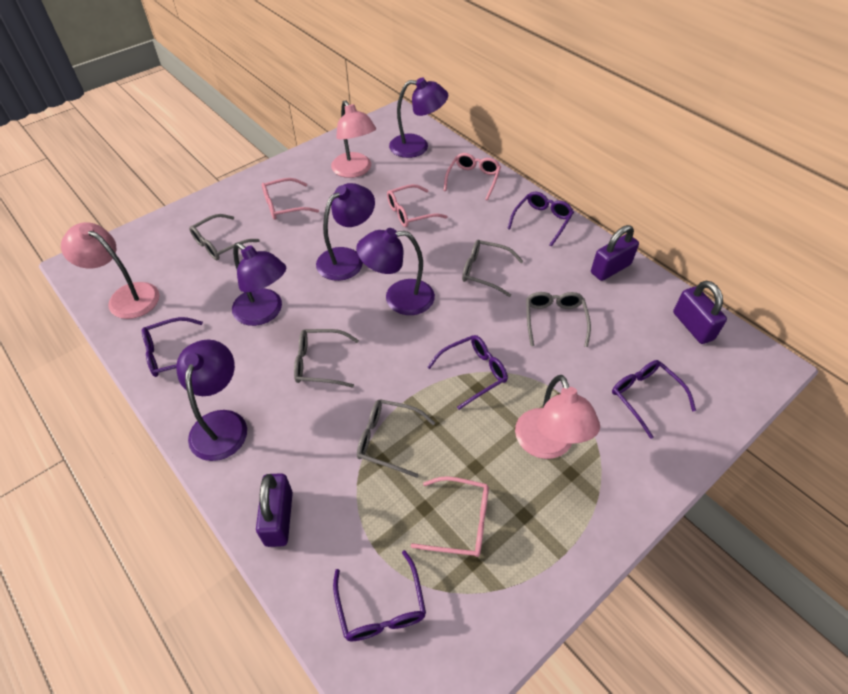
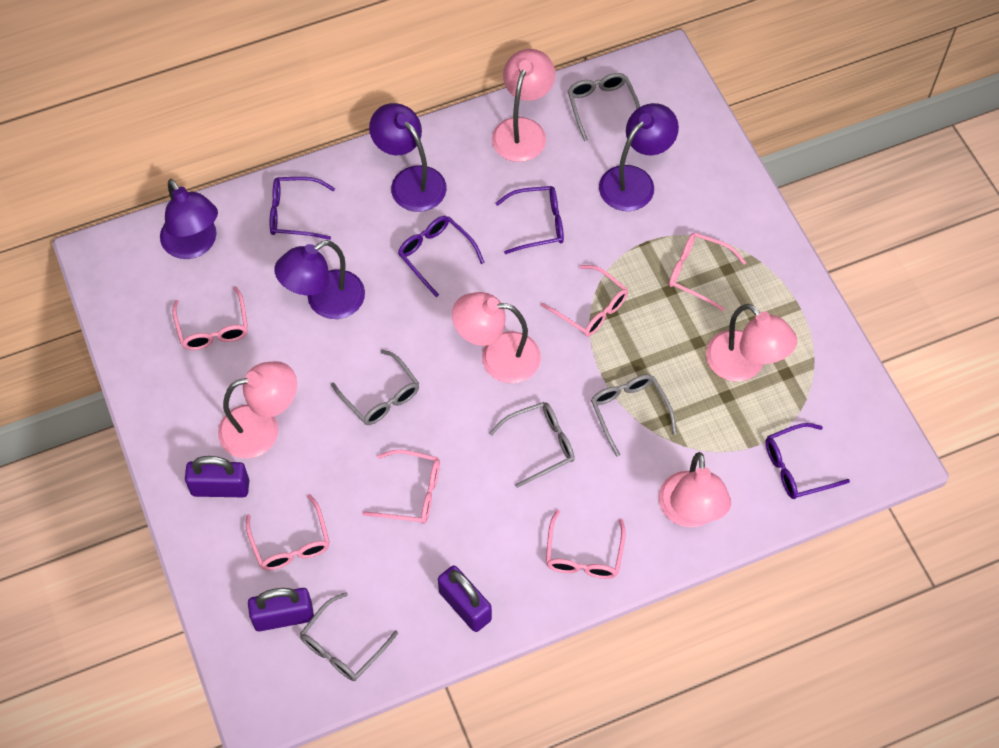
pink glasses: 4 -> 6
pink lamp: 3 -> 5
purple glasses: 5 -> 4
purple lamp: 5 -> 4

